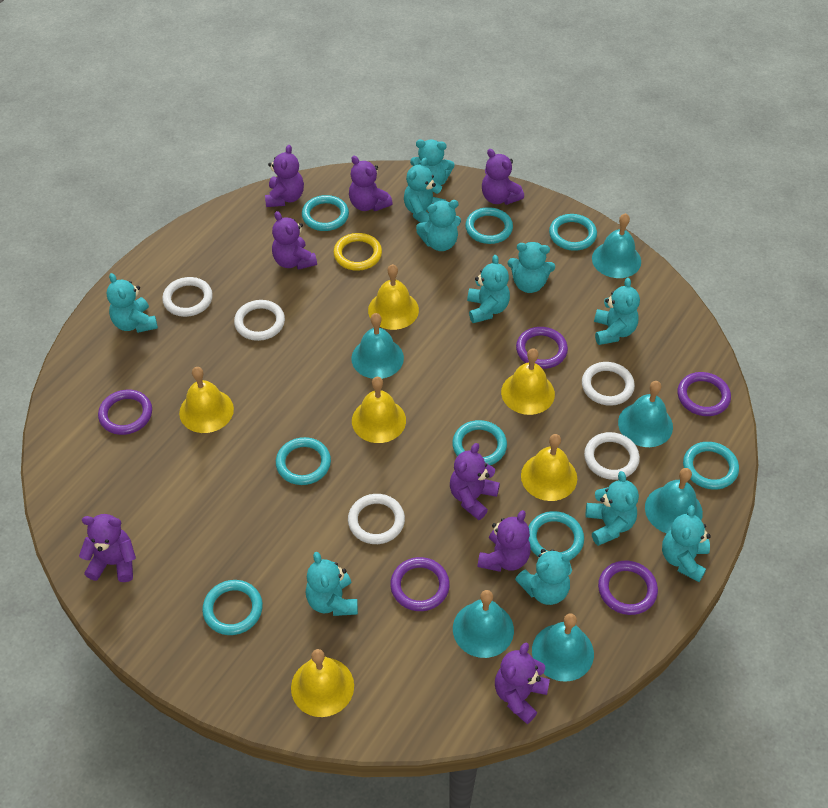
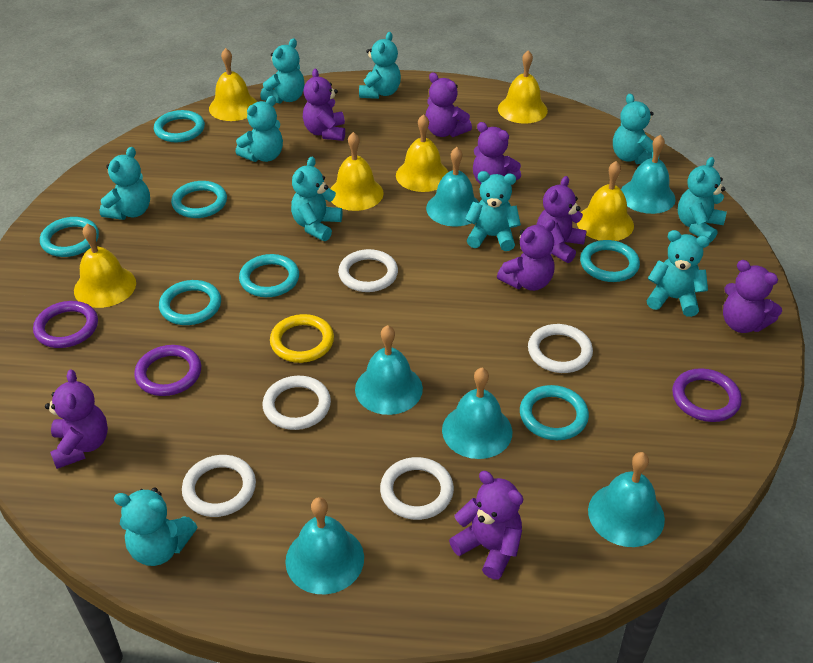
purple ring: 5 -> 3
turquoise ring: 8 -> 7
turquoise teddy bear: 11 -> 10

